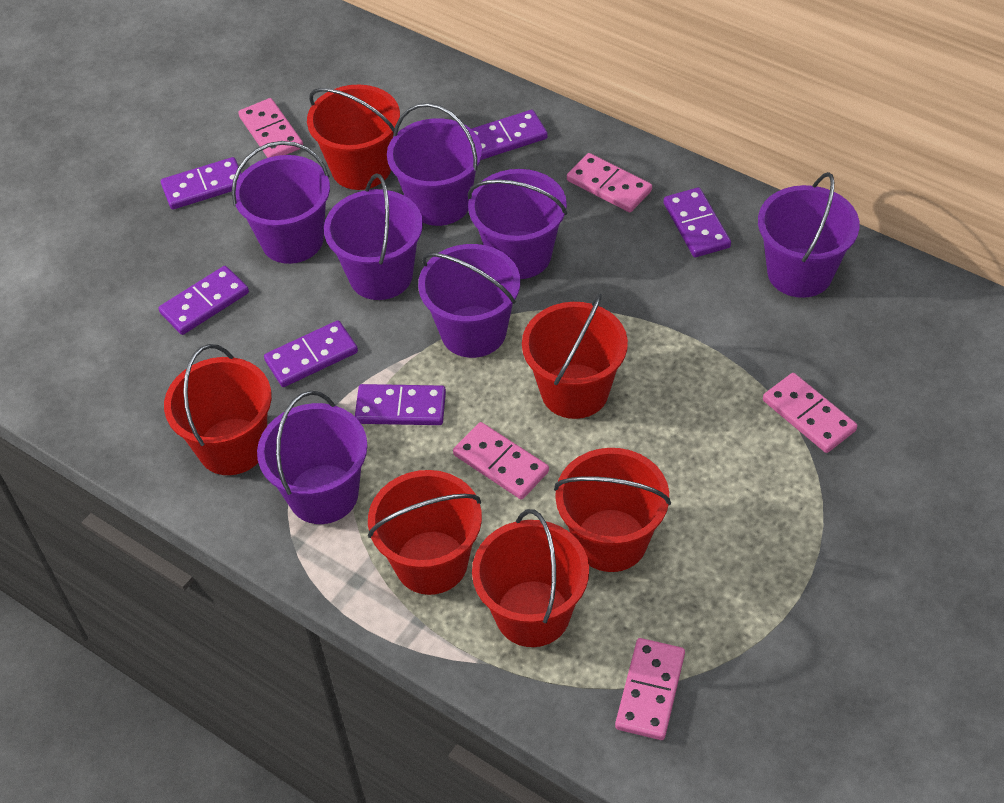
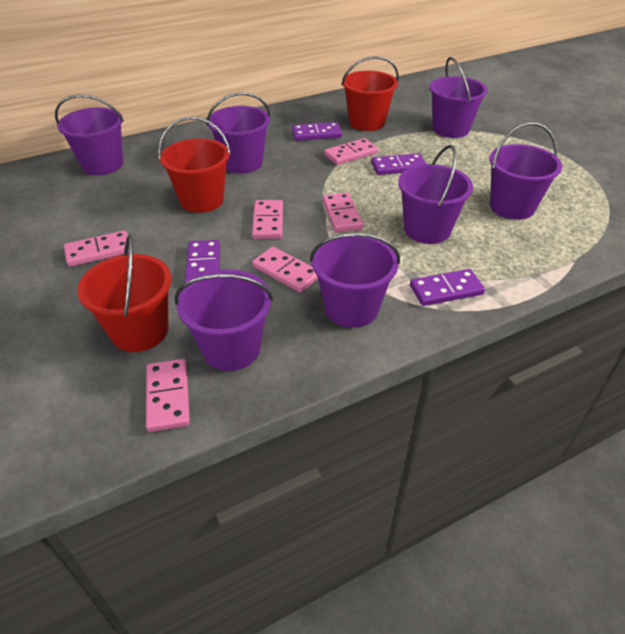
pink domino: 5 -> 6
purple domino: 6 -> 4
red bucket: 6 -> 3

